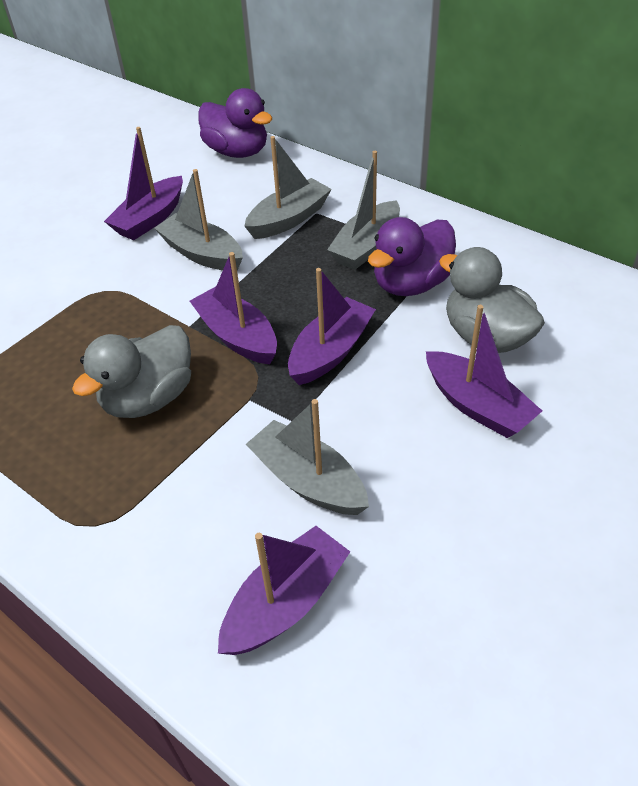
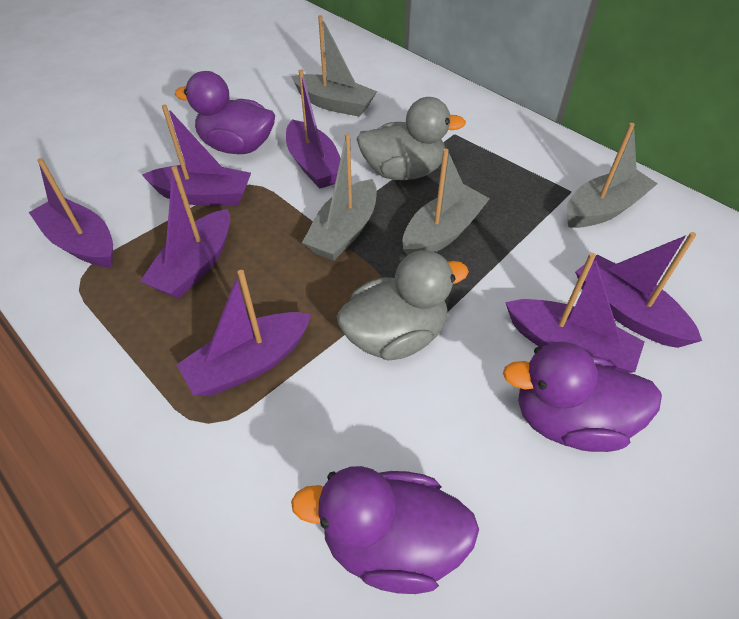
purple boat: 5 -> 7
purple duck: 2 -> 3

